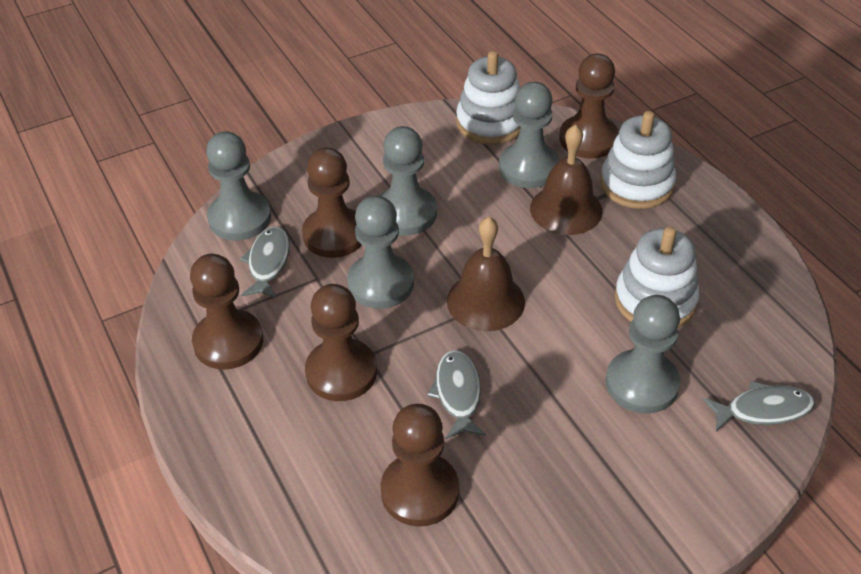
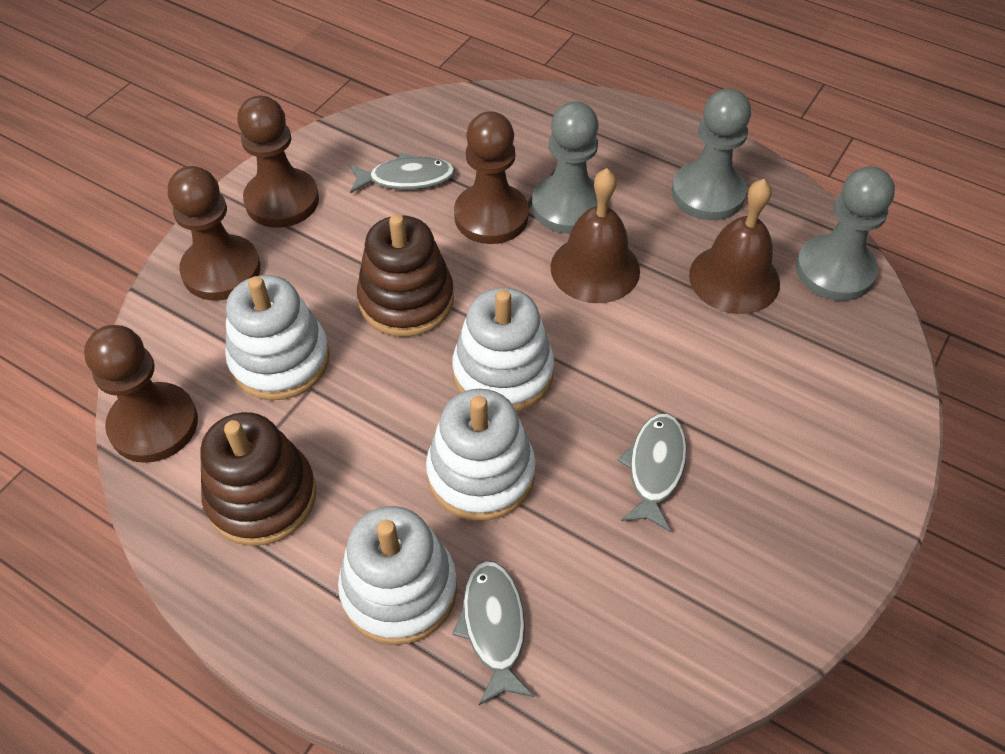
brown pawn: 5 -> 4
brown stacking toy: 0 -> 2
grey pawn: 5 -> 3
white stacking toy: 3 -> 4

